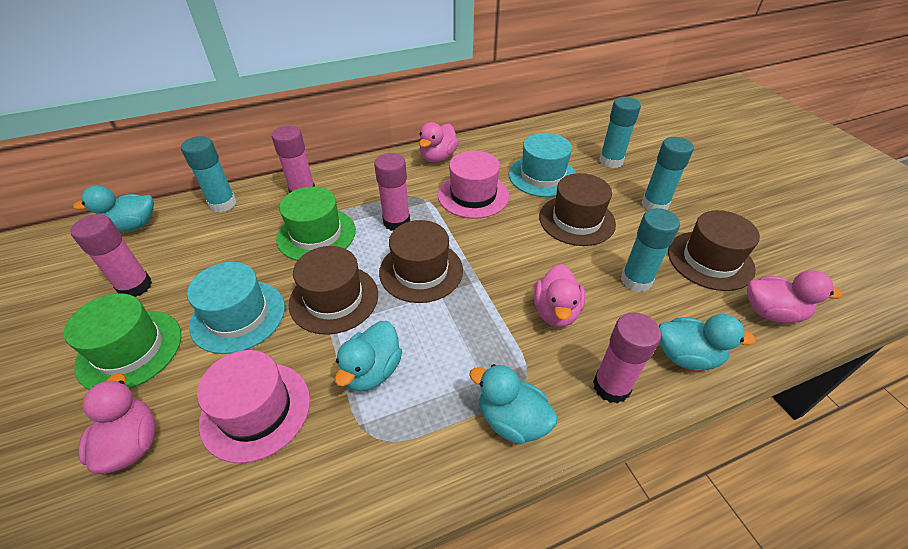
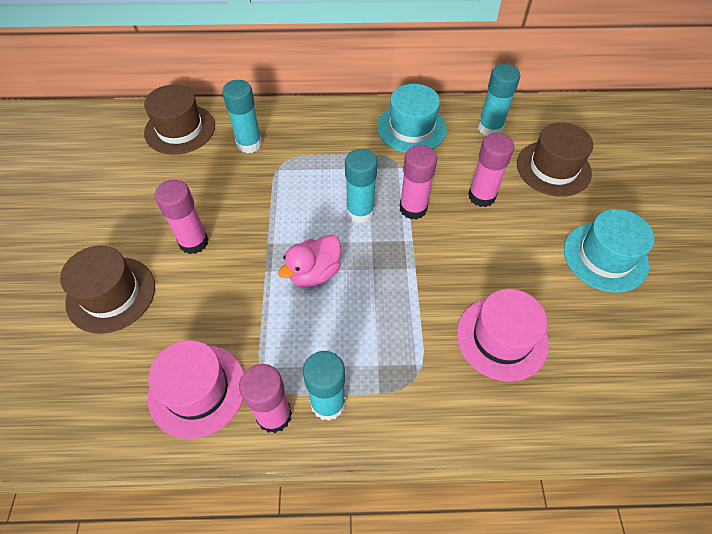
brown hat: 4 -> 3
green hat: 2 -> 0
pink duck: 4 -> 1
turquoise duck: 4 -> 0

